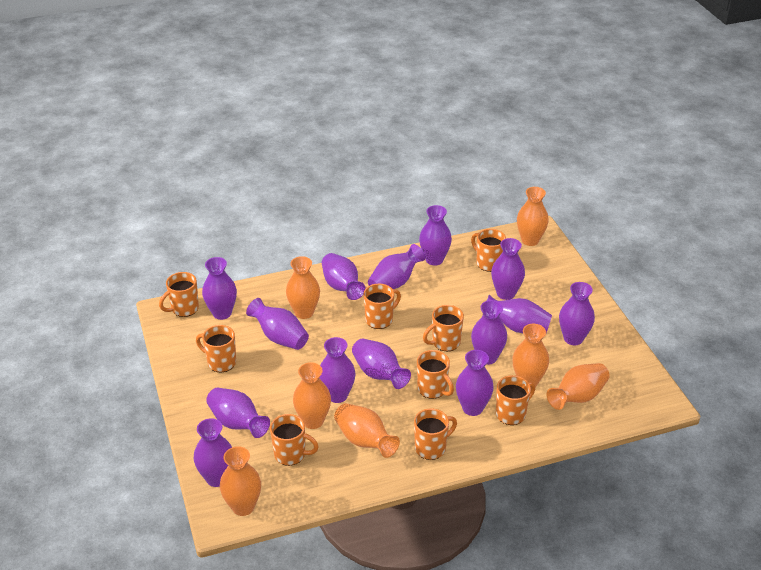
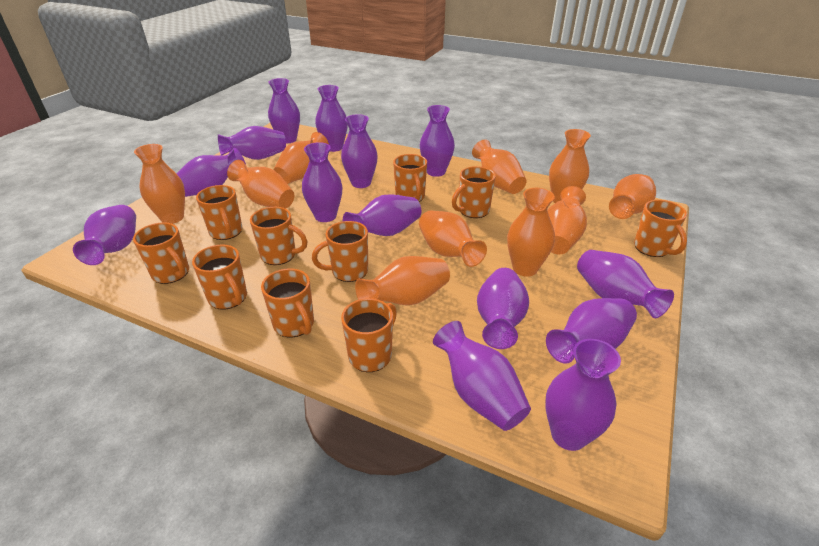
orange mug: 9 -> 10
orange vase: 7 -> 10

